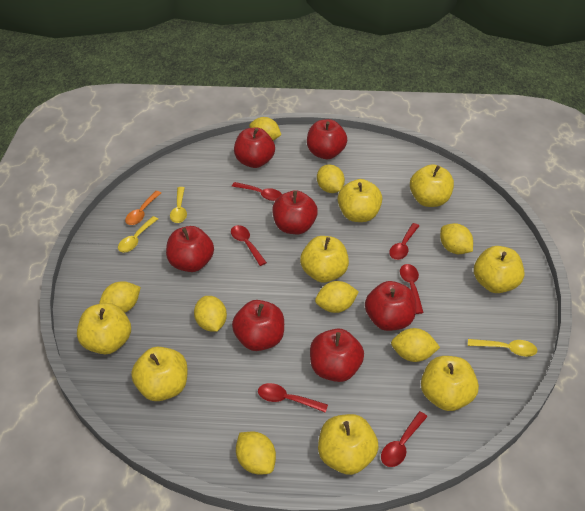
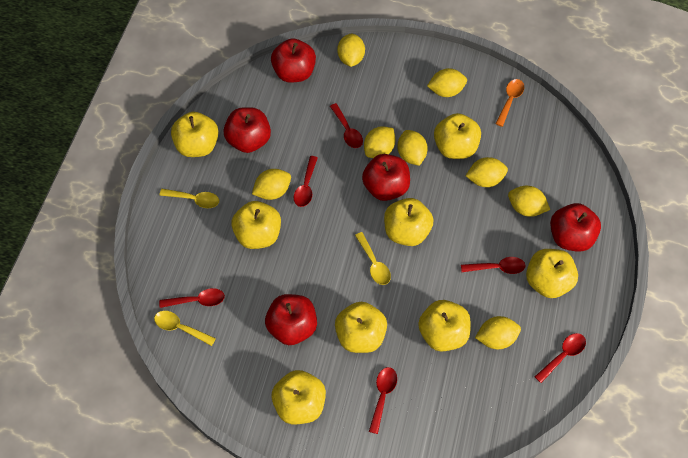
red apple: 7 -> 5

